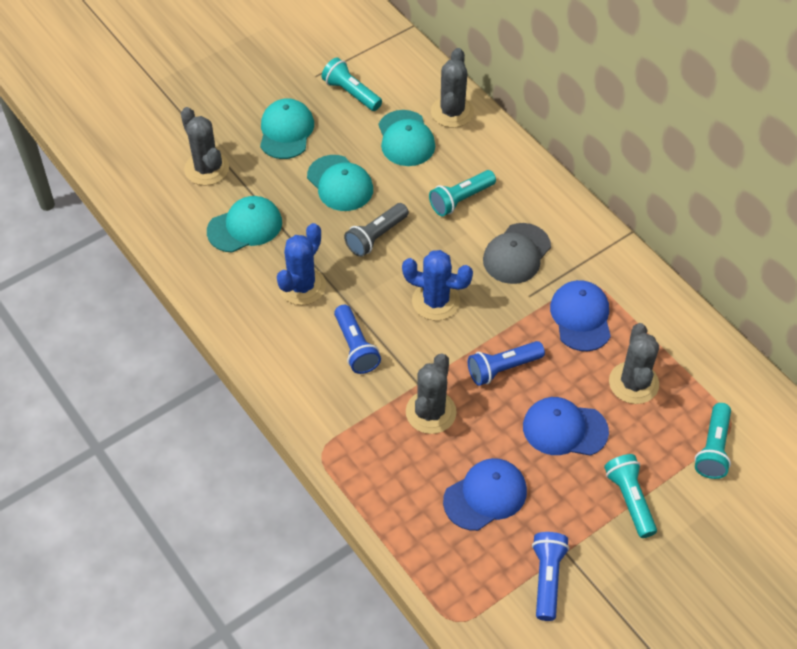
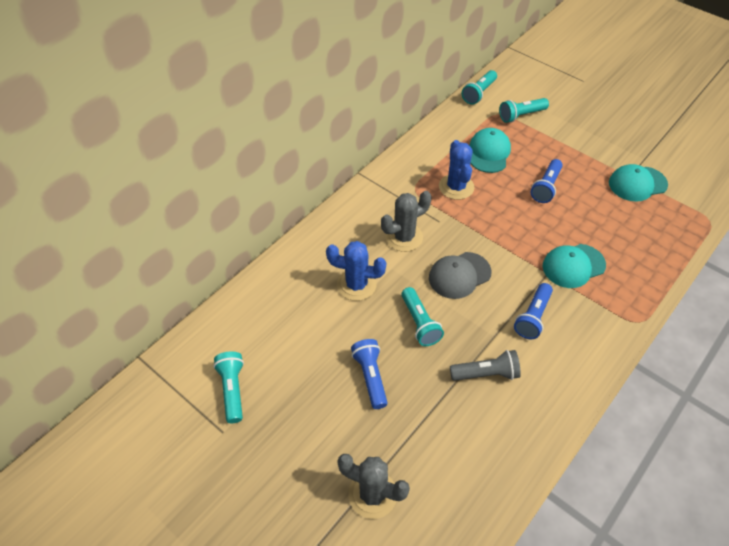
blue cap: 3 -> 0
grey cactus: 4 -> 2
turquoise cap: 4 -> 3

